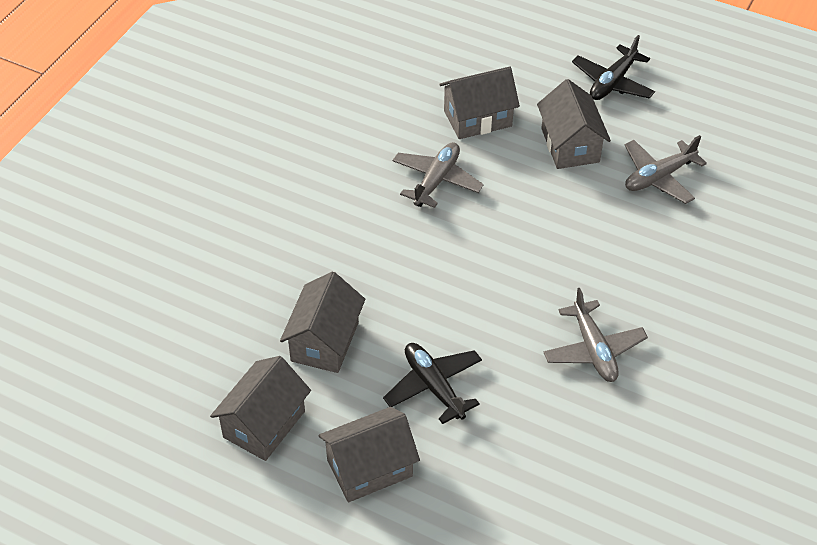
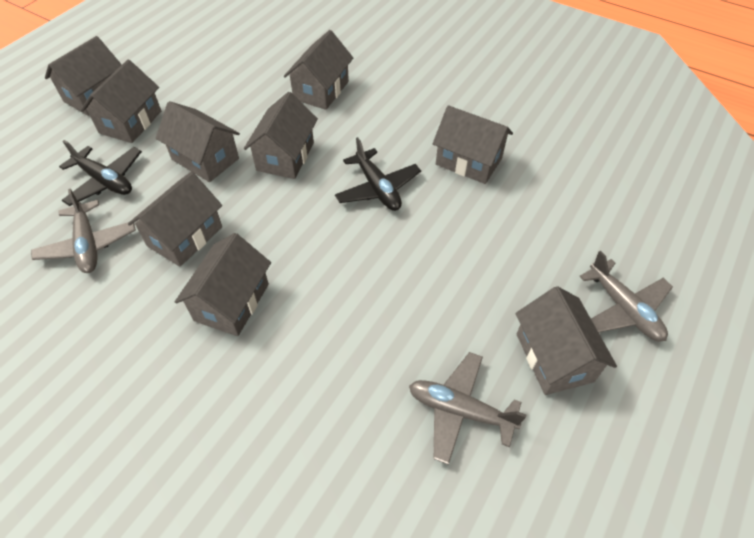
grey house: 5 -> 9

